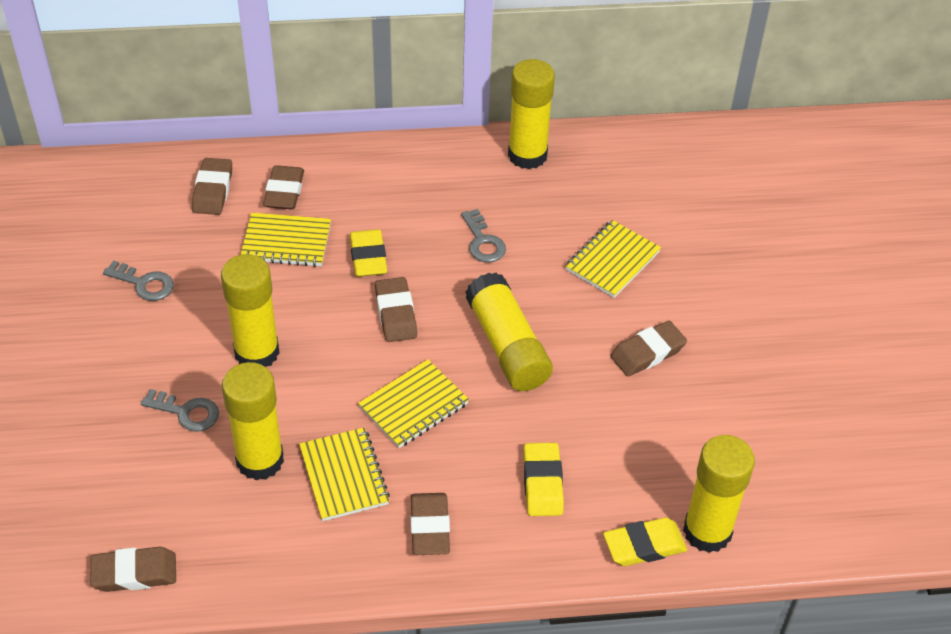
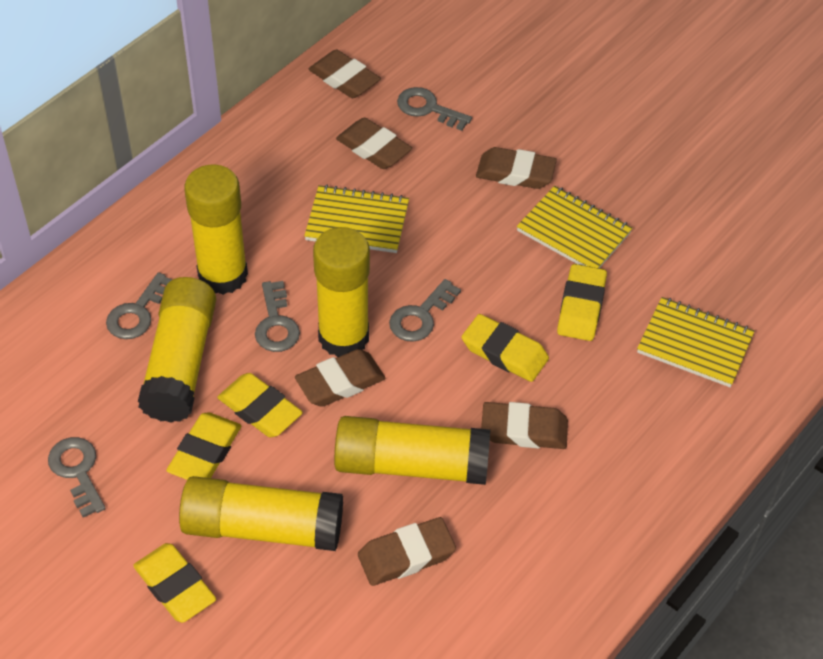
grey key: 3 -> 5
yellow eraser: 3 -> 5
yellow notebook: 4 -> 3

